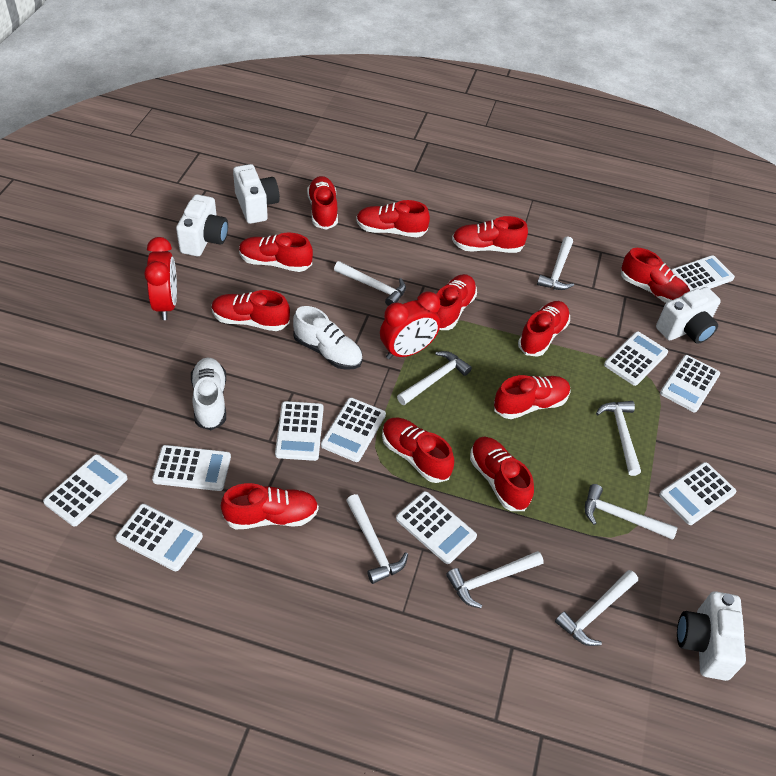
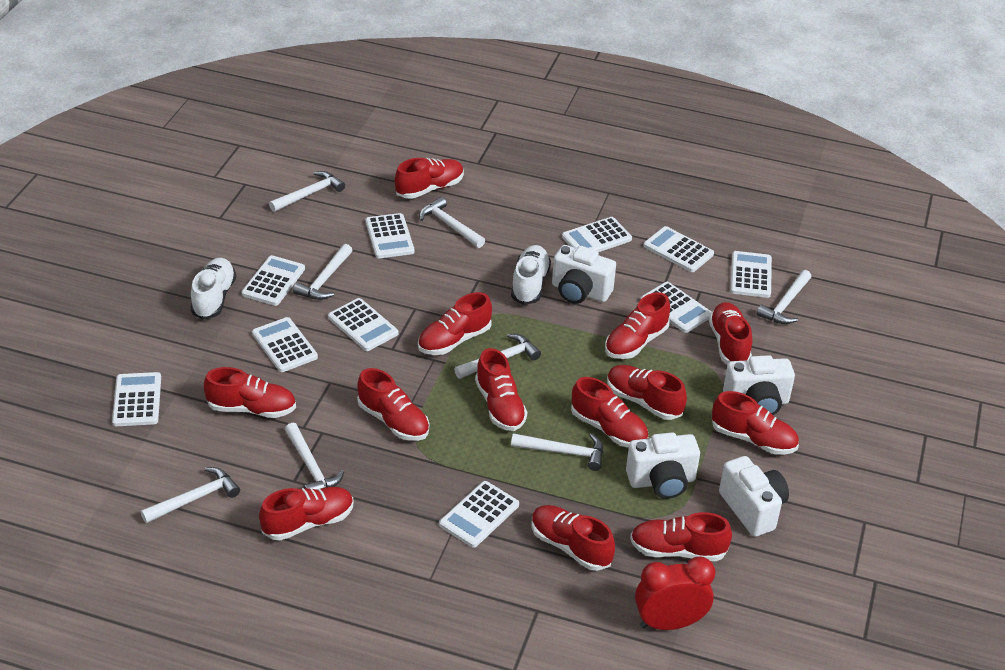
red clock: 2 -> 1
red shoe: 12 -> 13

